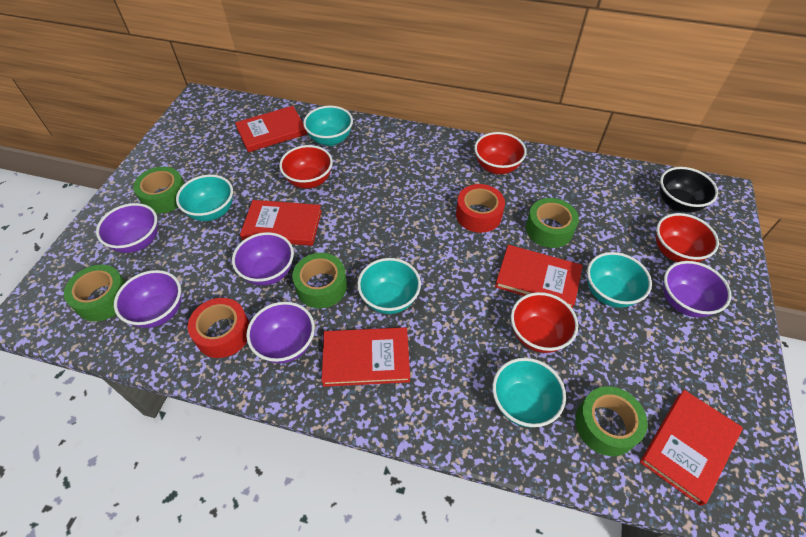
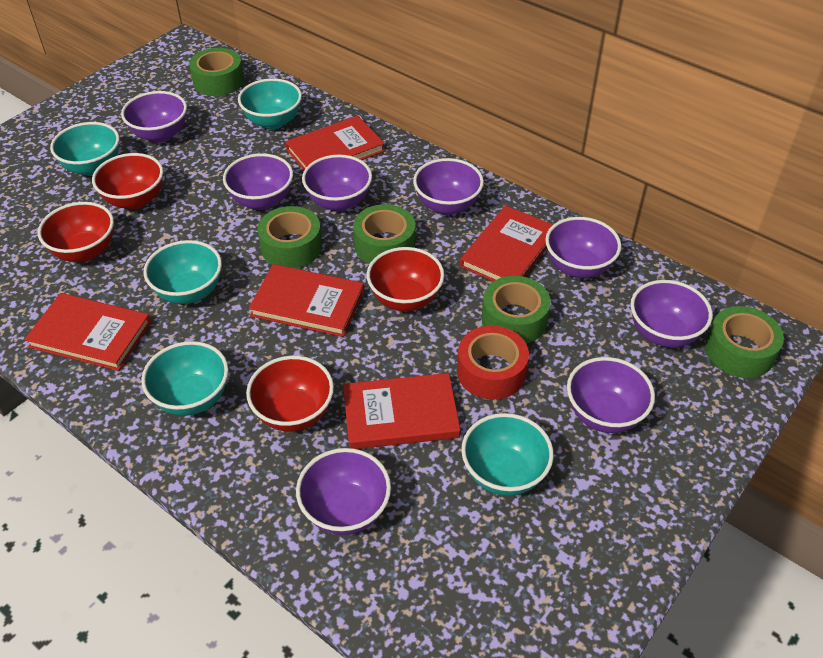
black bowl: 1 -> 0
purple bowl: 5 -> 8
red tape: 2 -> 1

